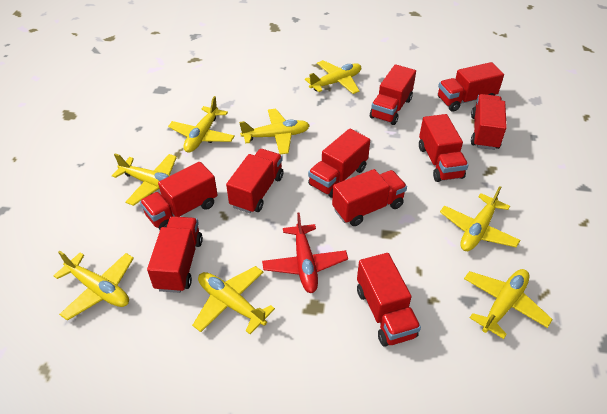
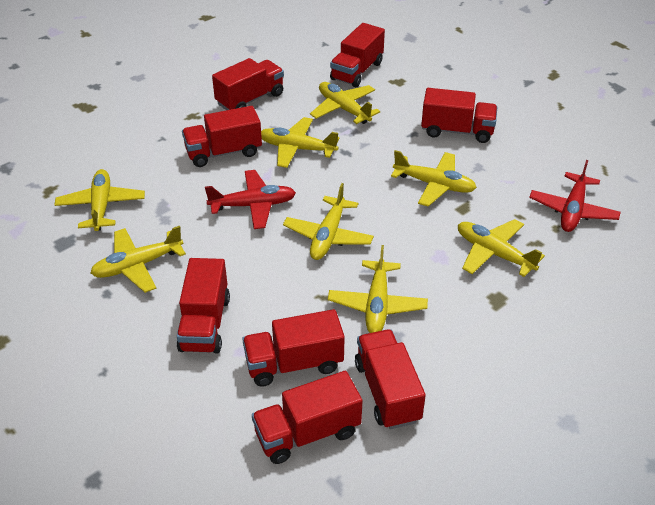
red plane: 1 -> 2
red truck: 10 -> 8

